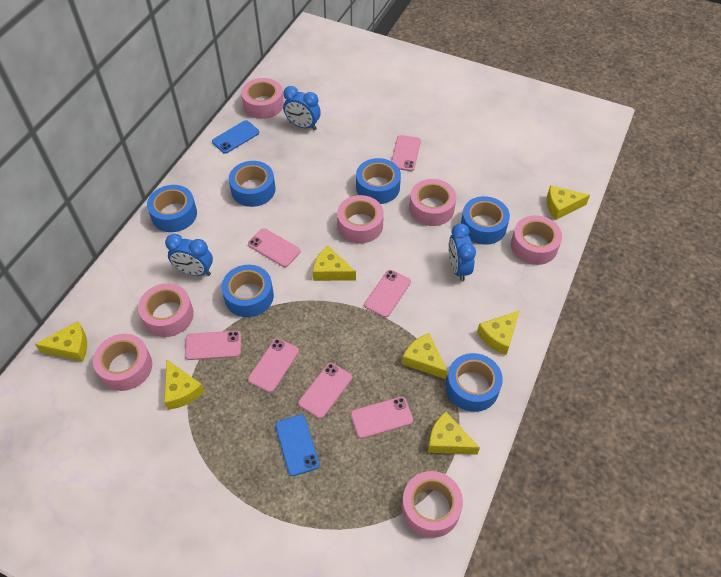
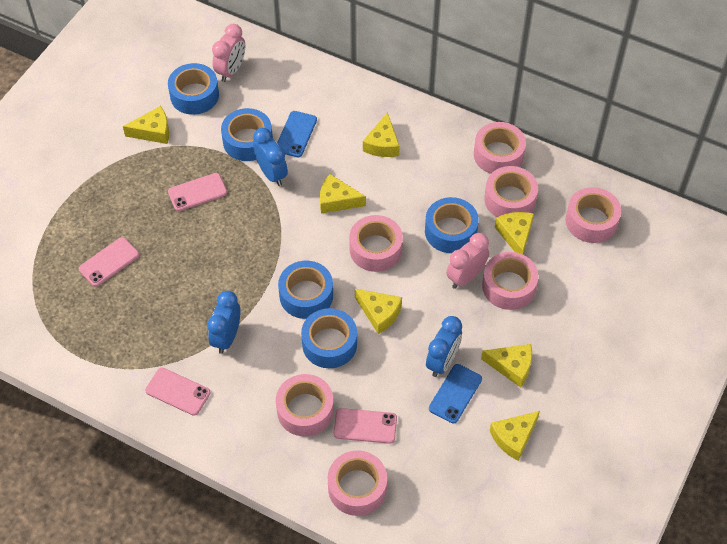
blue tape: 6 -> 5
pink clock: 0 -> 2
pink phone: 7 -> 4

